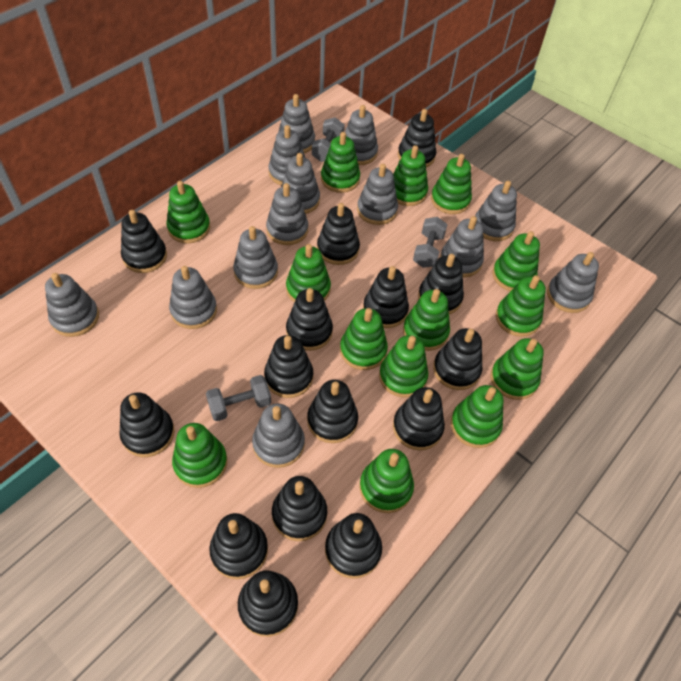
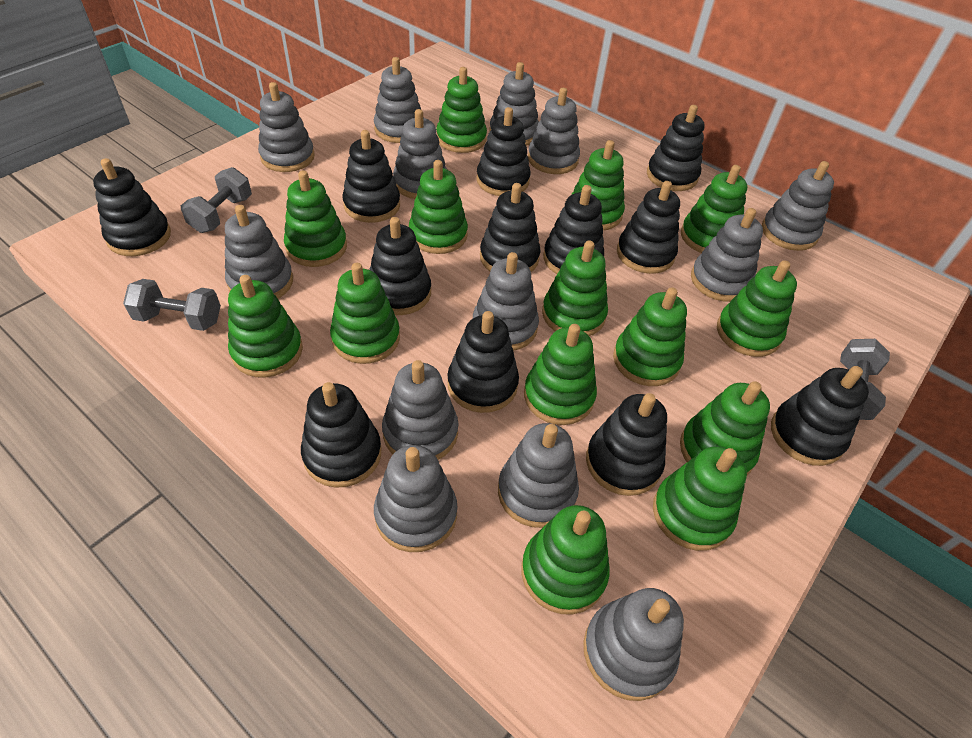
black stacking toy: 15 -> 12

